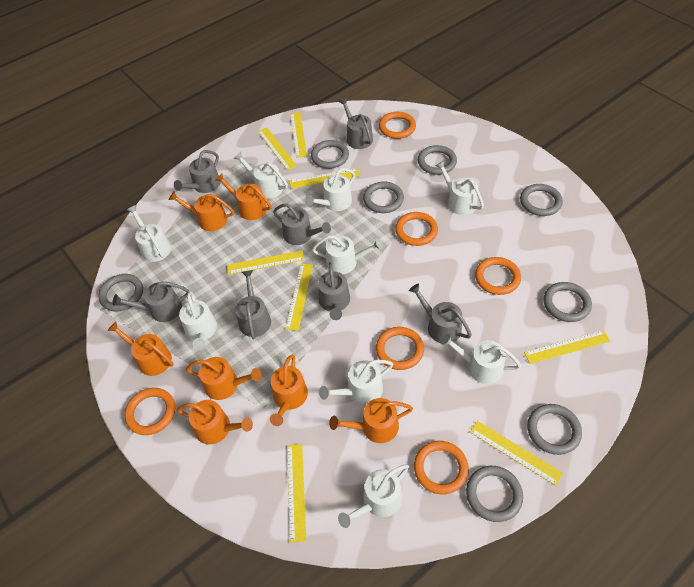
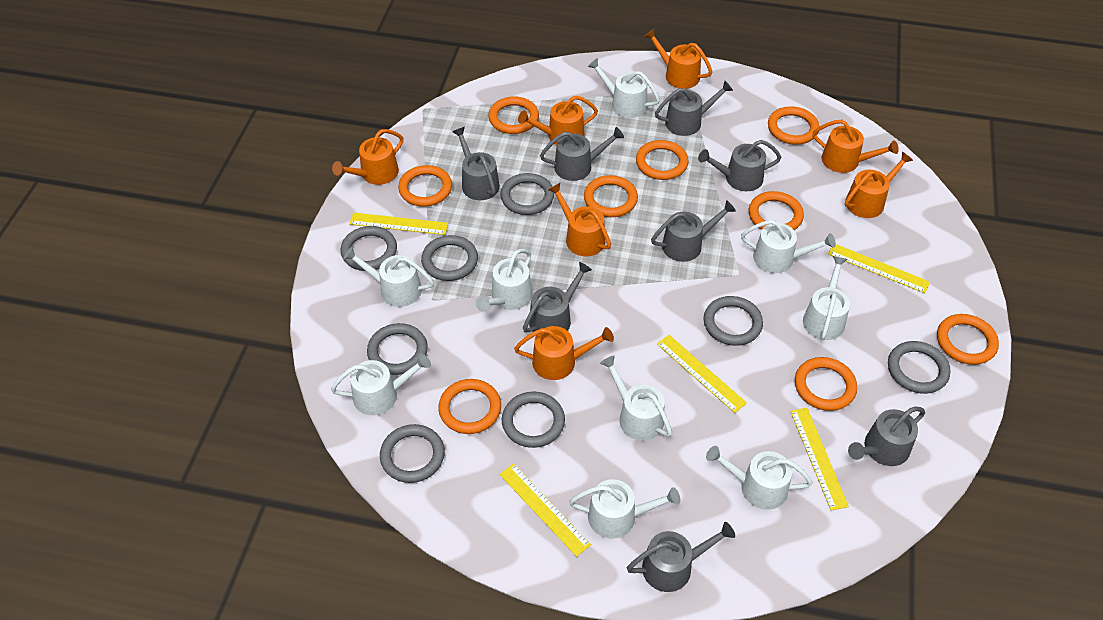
grey watering can: 7 -> 8
orange ring: 6 -> 9
yellow ruler: 8 -> 5

